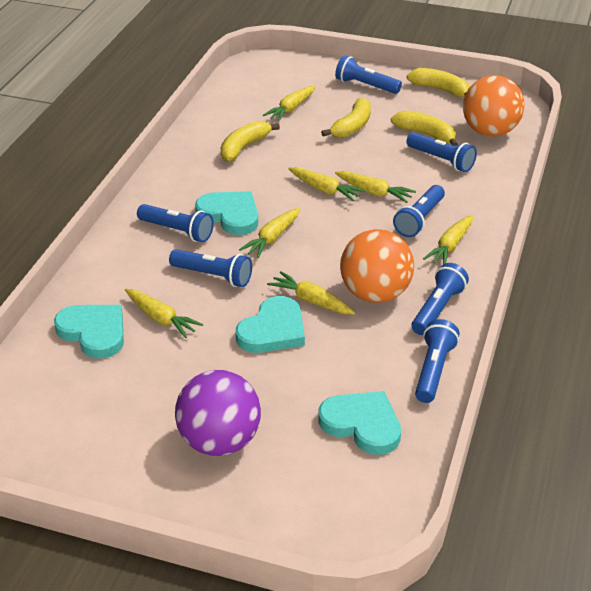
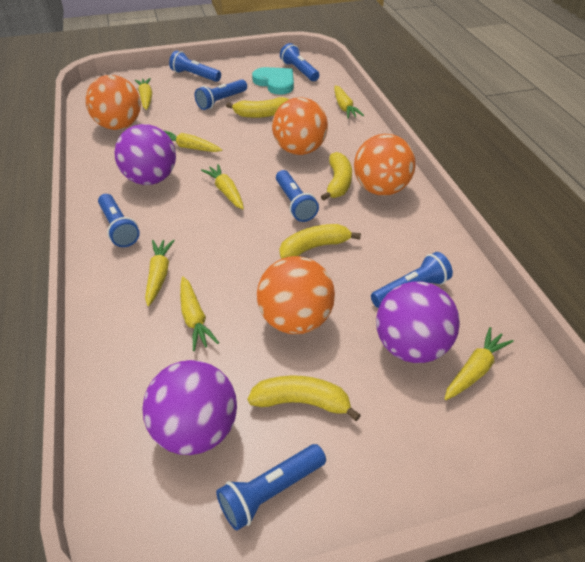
orange ball: 2 -> 4
purple ball: 1 -> 3
turquoise heart: 4 -> 1

